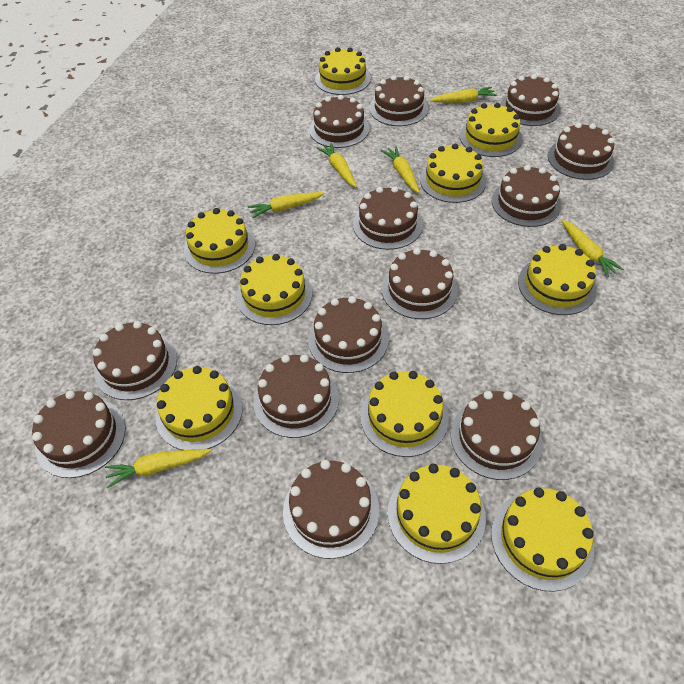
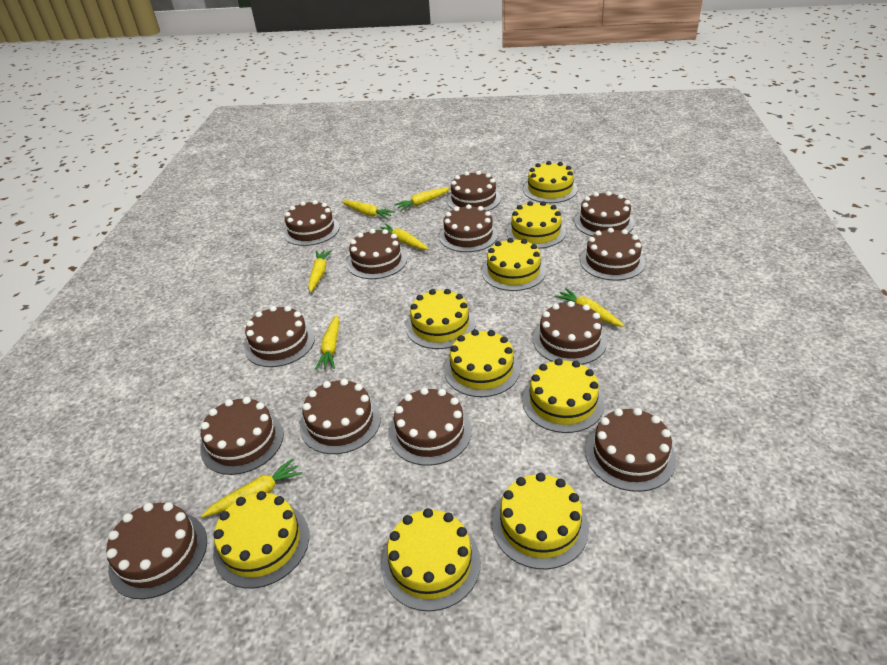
yellow cake: 10 -> 9
yellow carrot: 6 -> 7

